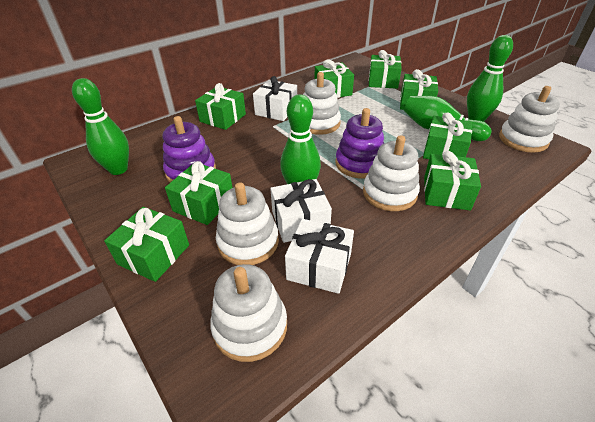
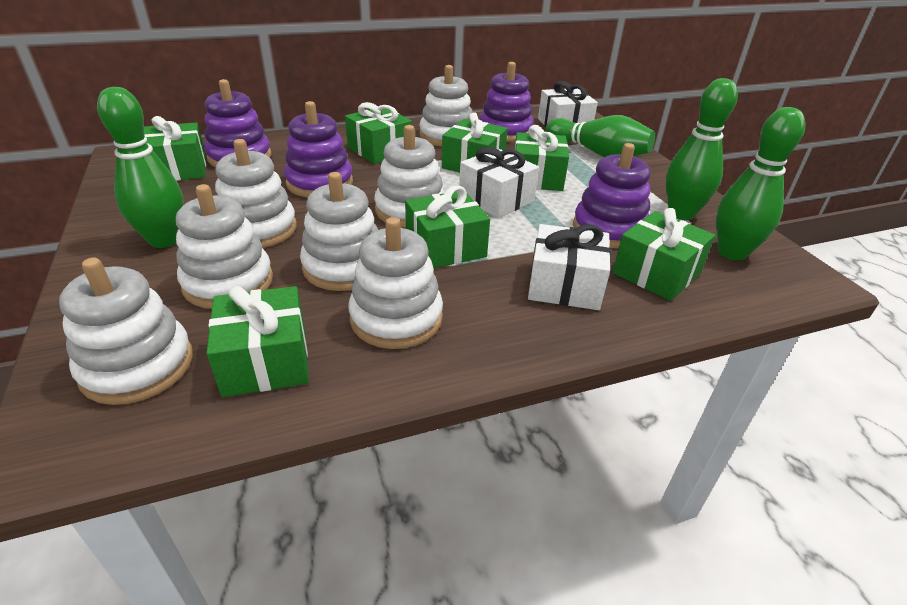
green gift: 8 -> 7
purple stacking toy: 2 -> 4
white stacking toy: 5 -> 7

